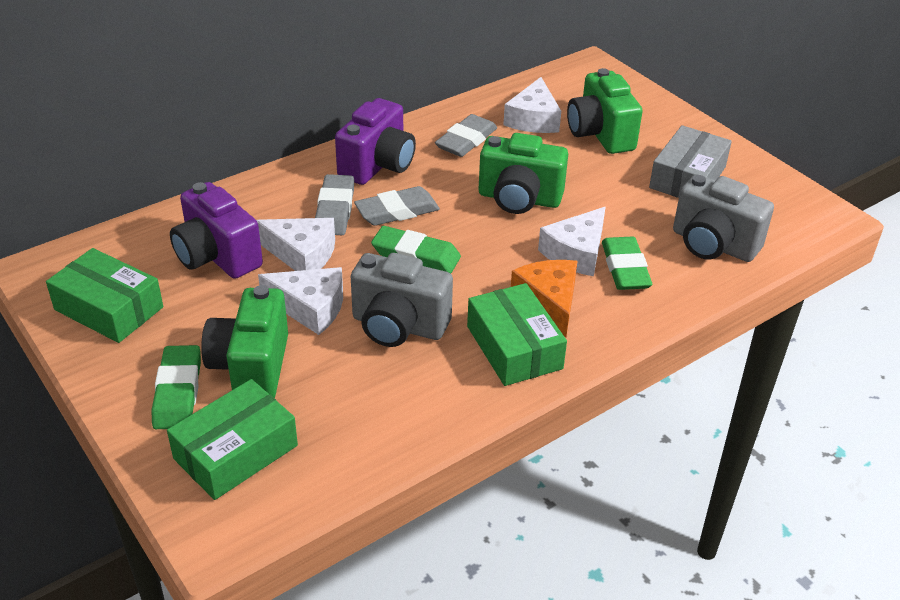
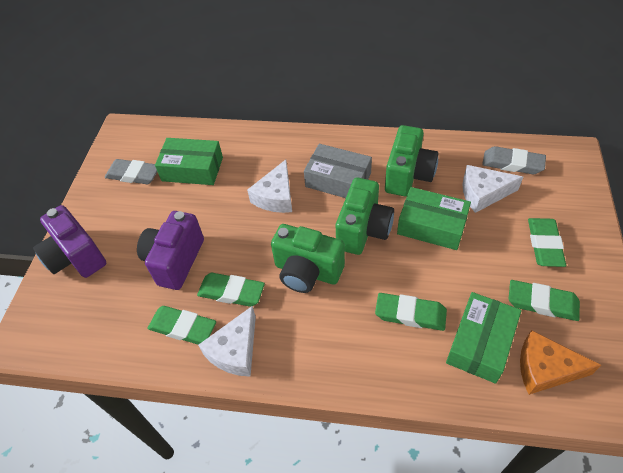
green eraser: 3 -> 5
grey camera: 2 -> 0
grey eraser: 3 -> 2
white cheese: 4 -> 3

